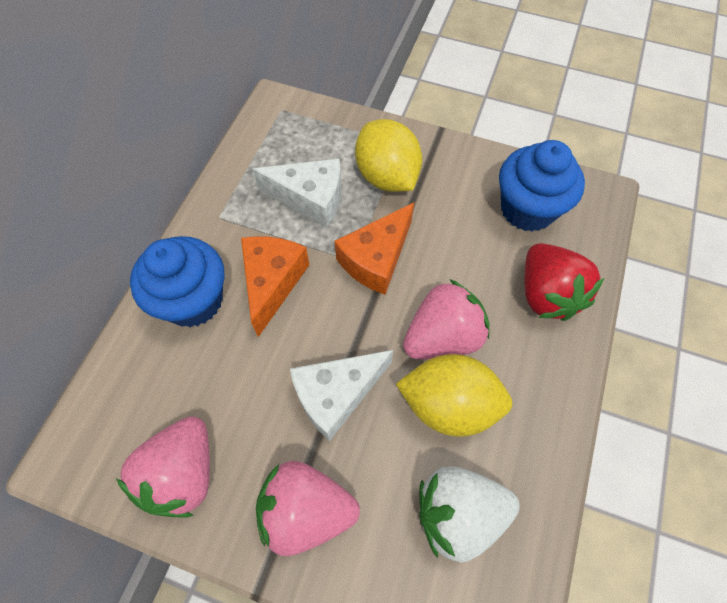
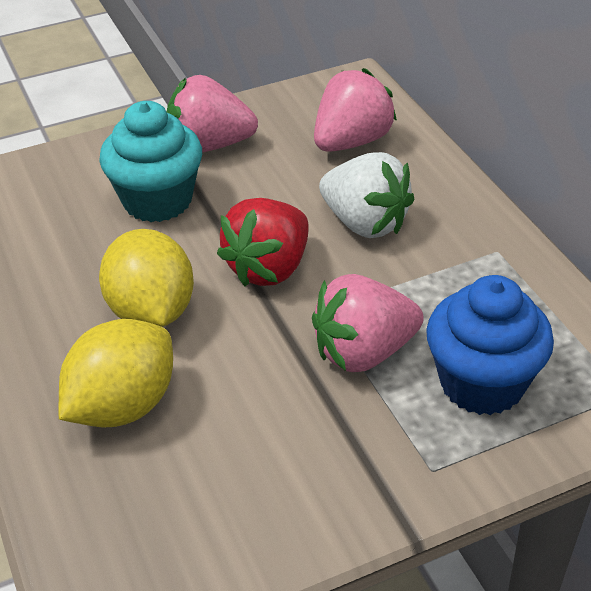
blue cupcake: 2 -> 1
orange cheese: 2 -> 0
turquoise cupcake: 0 -> 1
white cheese: 2 -> 0

